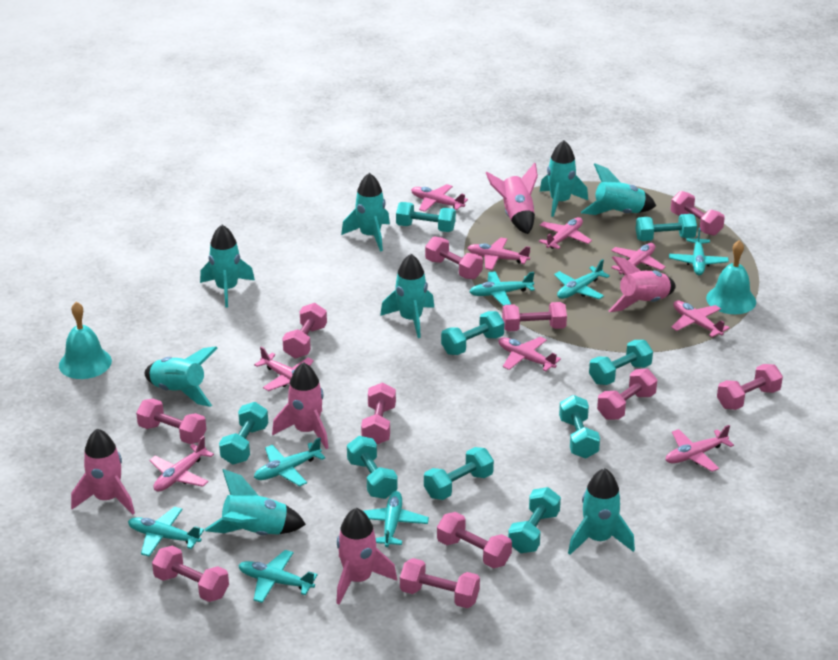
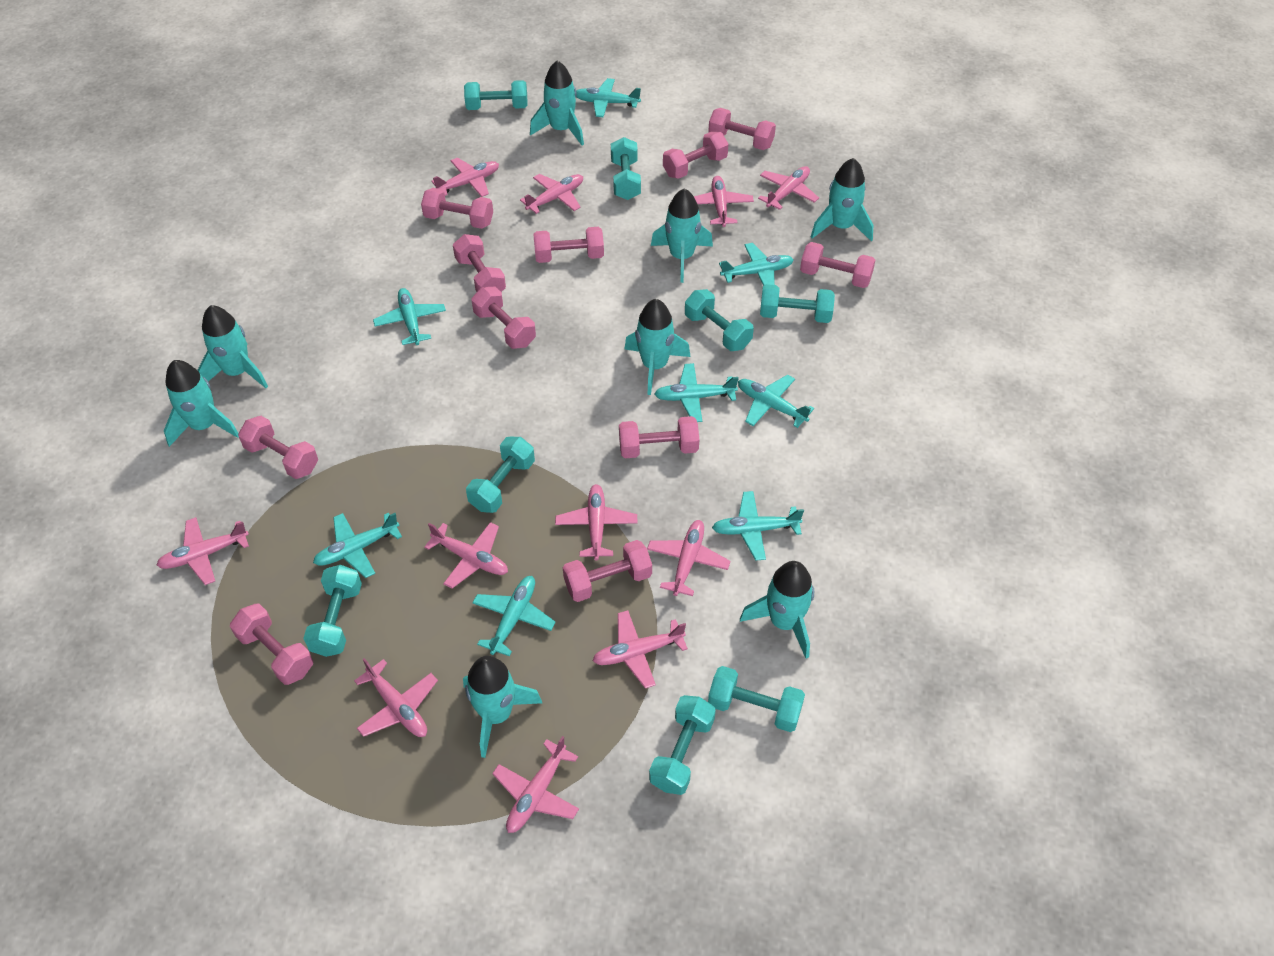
pink plane: 9 -> 11
pink rocket: 5 -> 0
turquoise bell: 2 -> 0
turquoise dumbbell: 9 -> 8
turquoise plane: 7 -> 8

